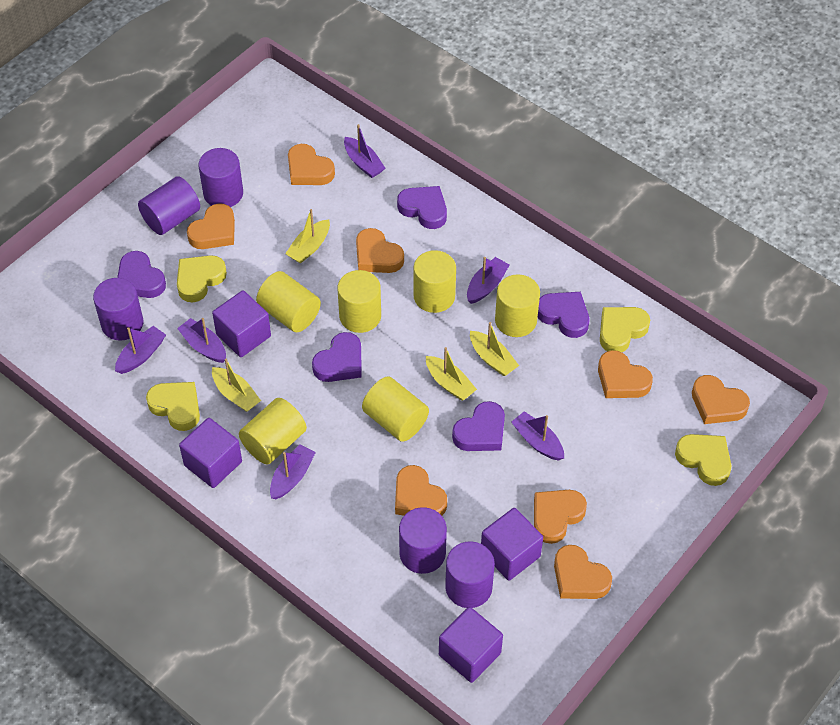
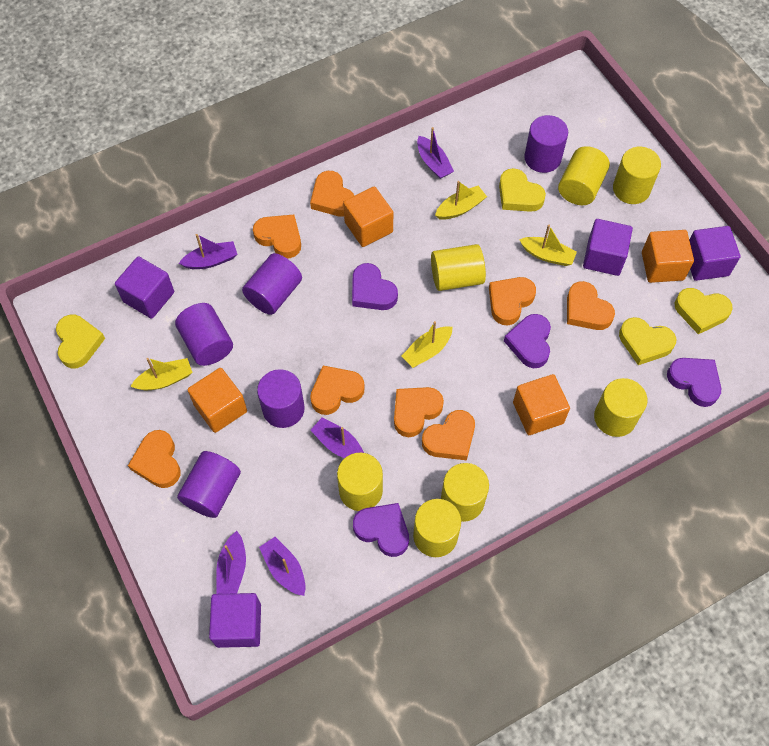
orange cube: 0 -> 4
purple boat: 6 -> 5
purple heart: 5 -> 4
yellow cylinder: 6 -> 7

